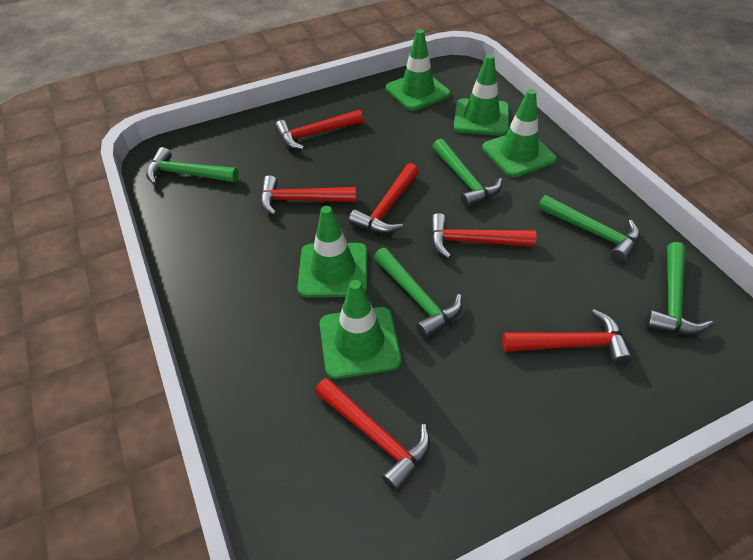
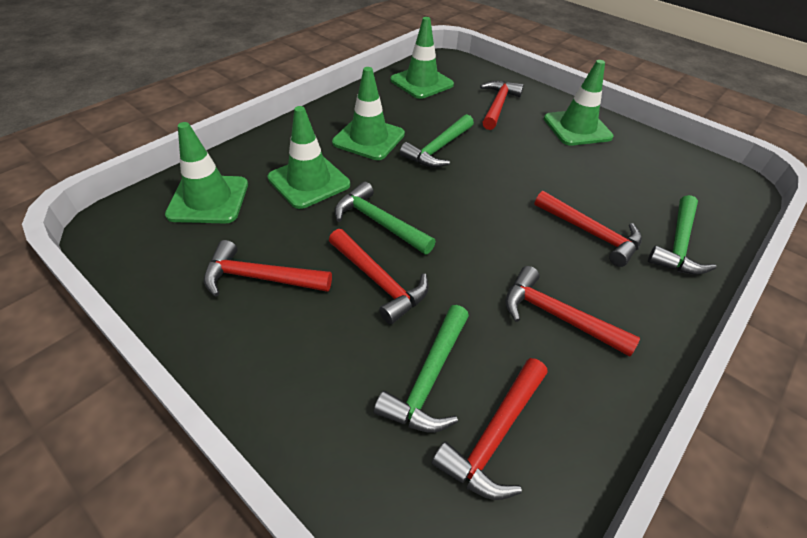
green hammer: 5 -> 4

